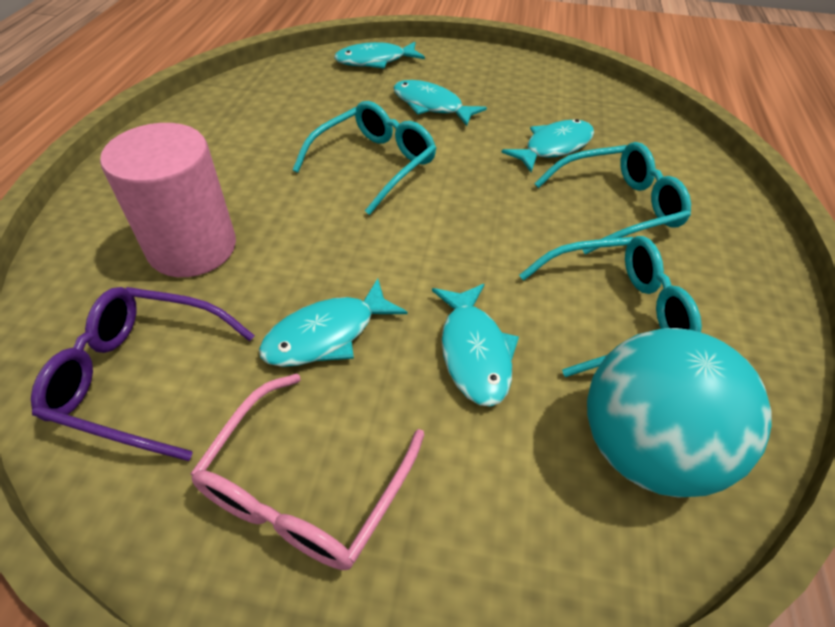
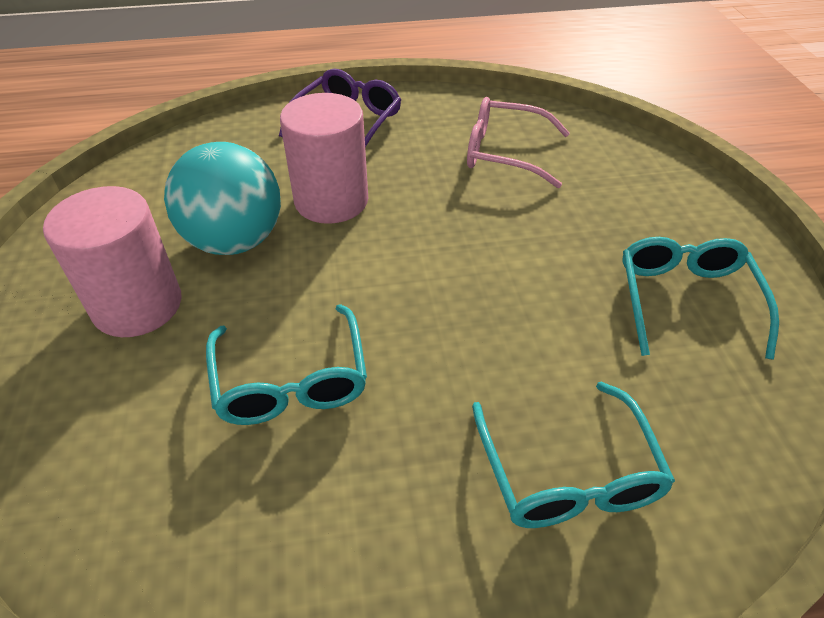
pink cylinder: 1 -> 2
turquoise fish: 5 -> 0

